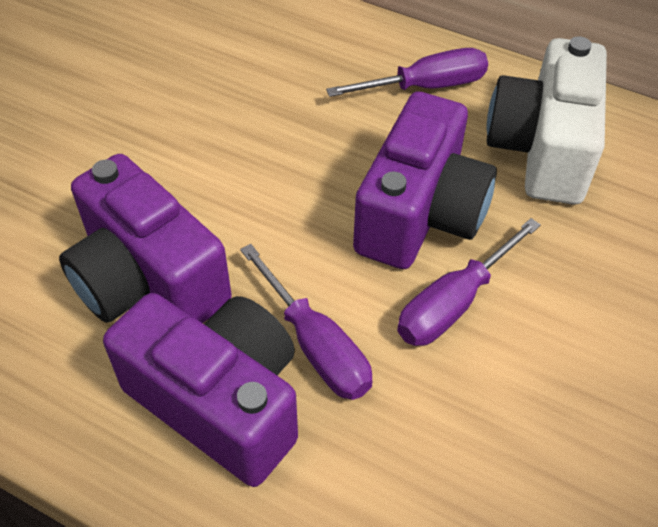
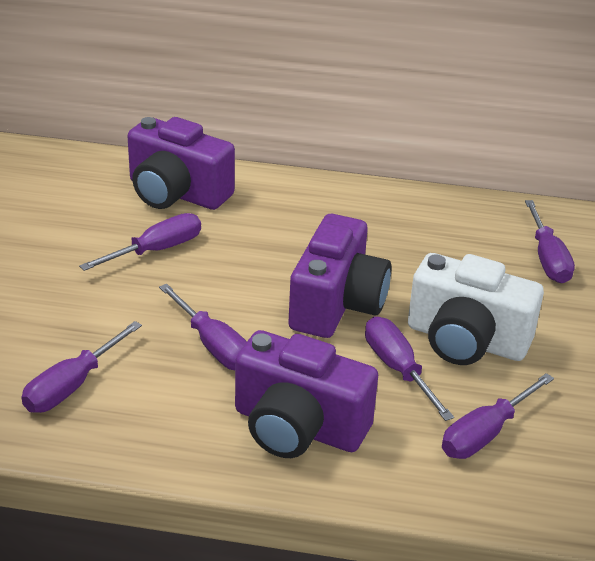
purple screwdriver: 3 -> 6

